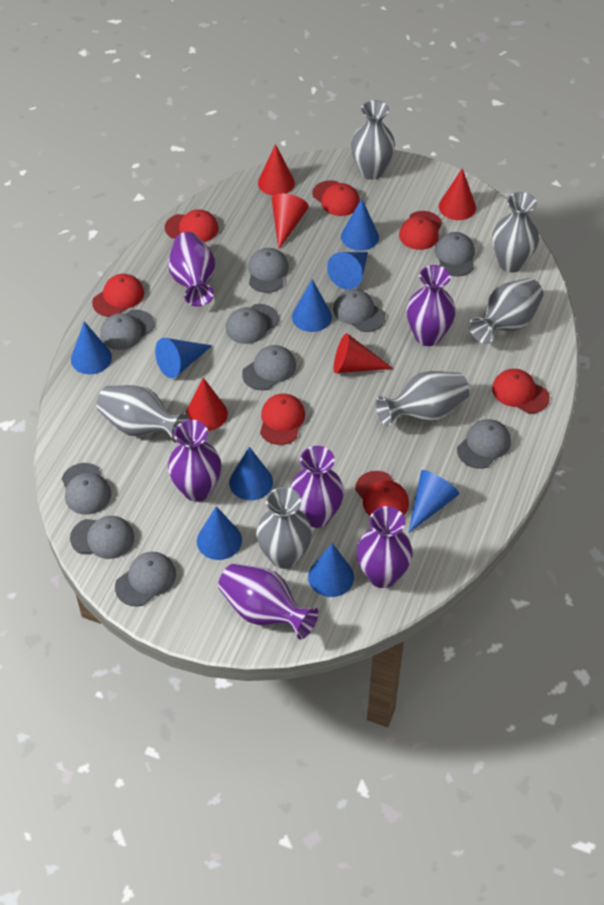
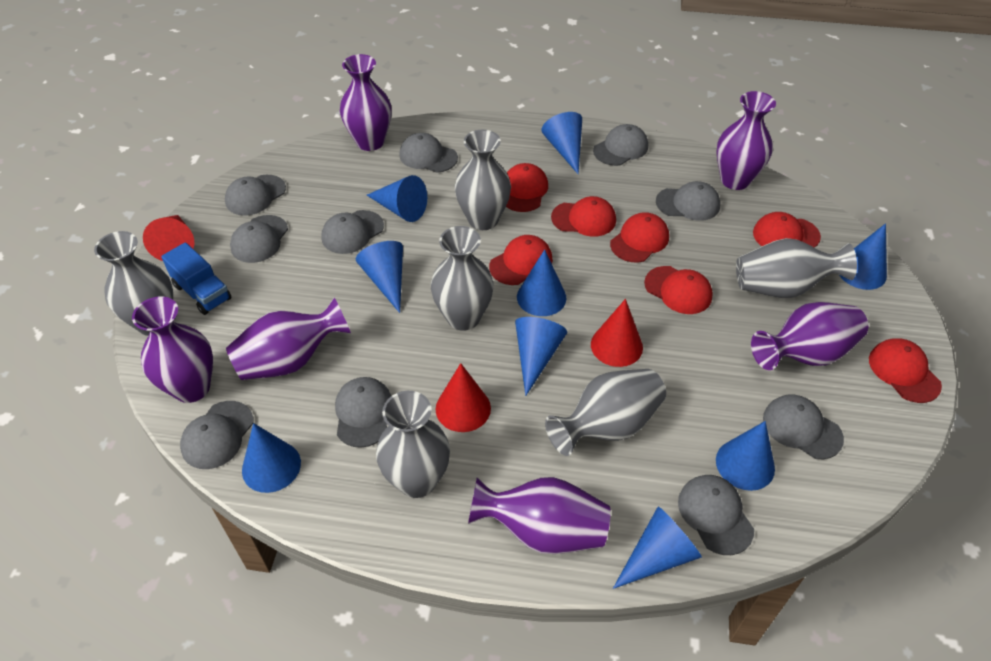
blue truck: 0 -> 1
red cone: 5 -> 3

